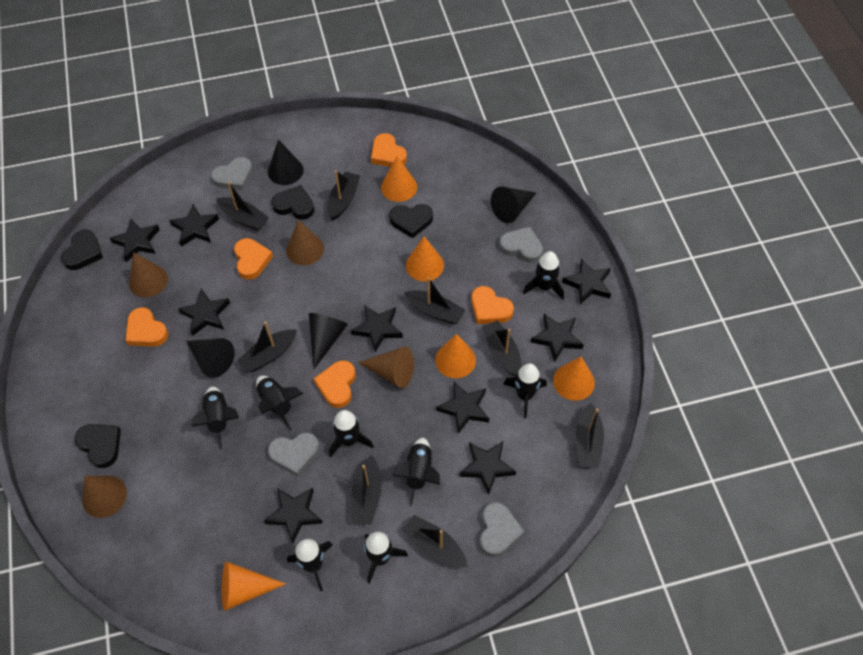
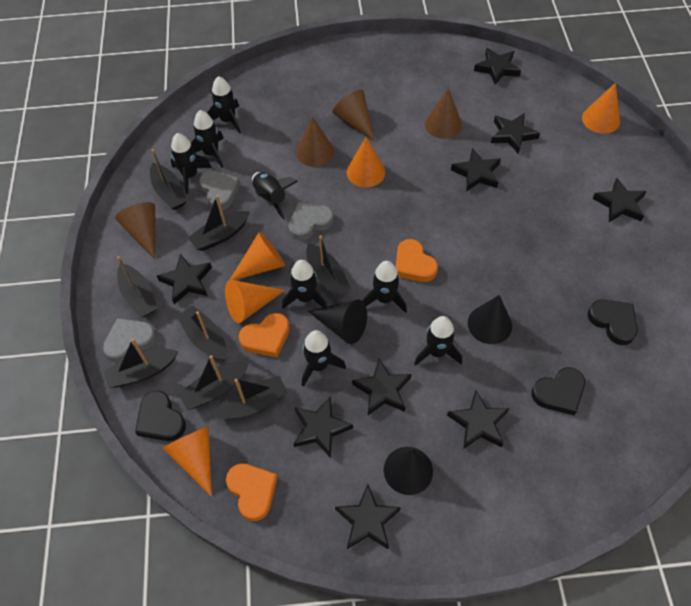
black cone: 4 -> 3
black heart: 4 -> 3
grey heart: 4 -> 3
orange heart: 5 -> 3

